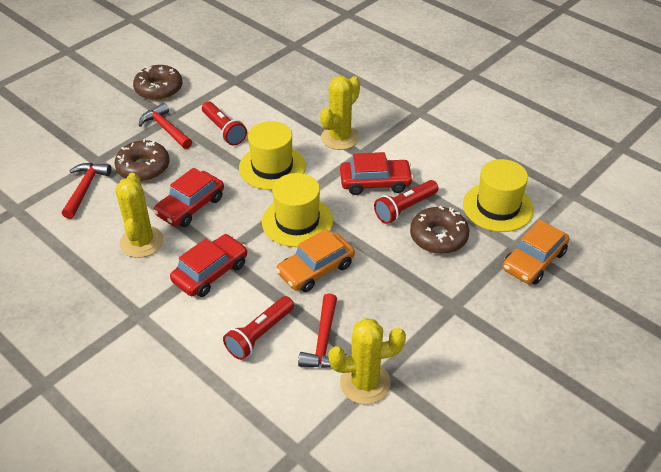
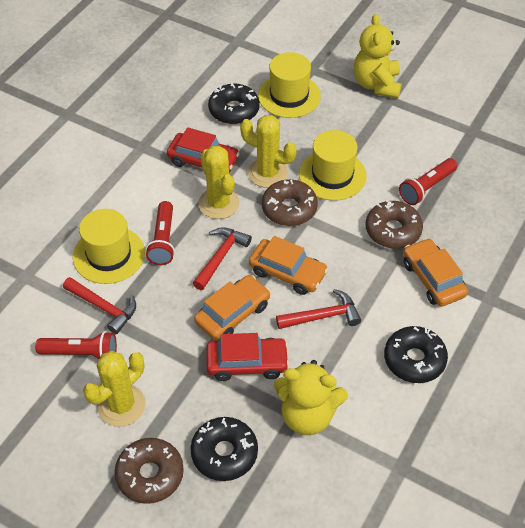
black donut: 0 -> 3
orange car: 2 -> 3
red car: 3 -> 2
yellow teddy bear: 0 -> 2

